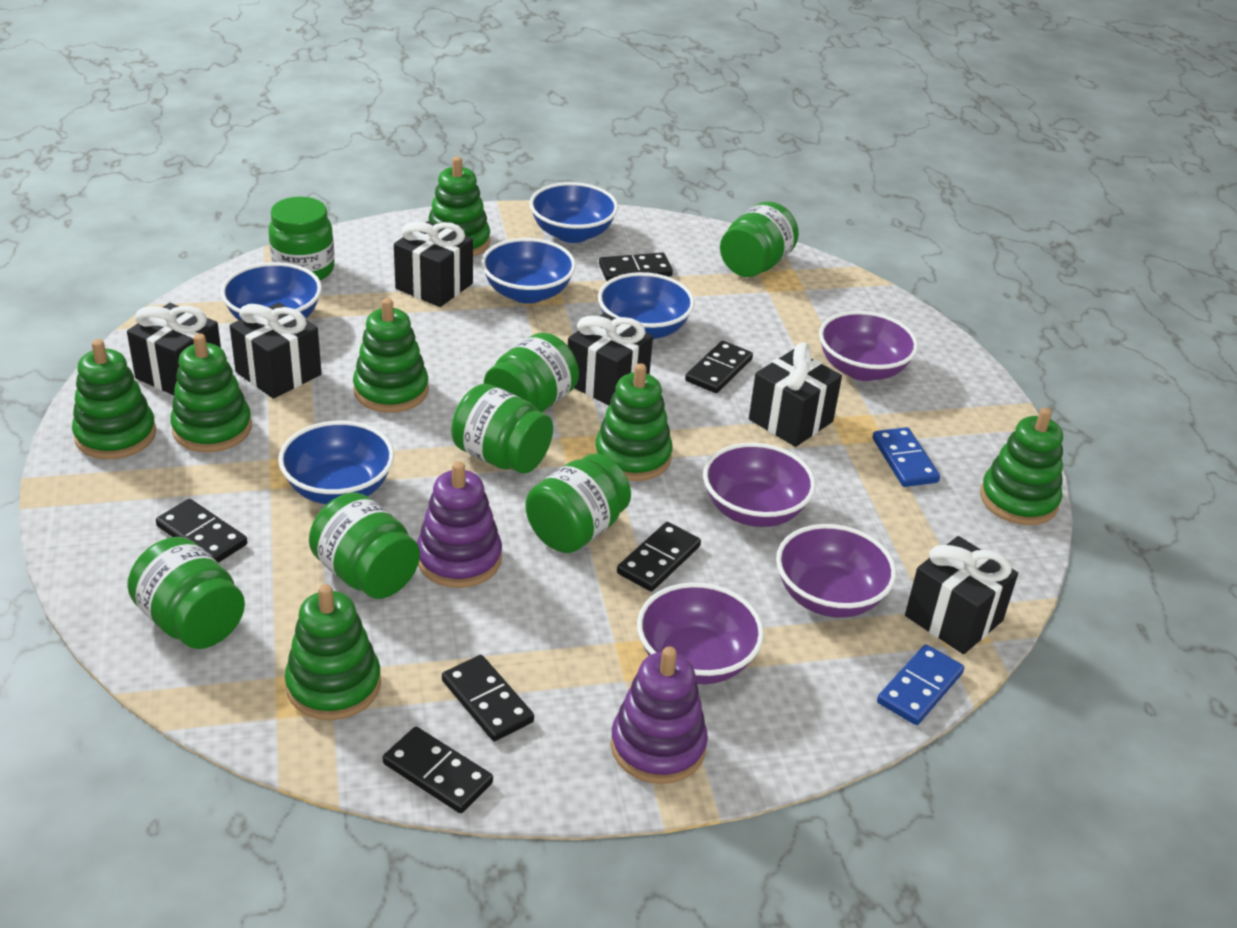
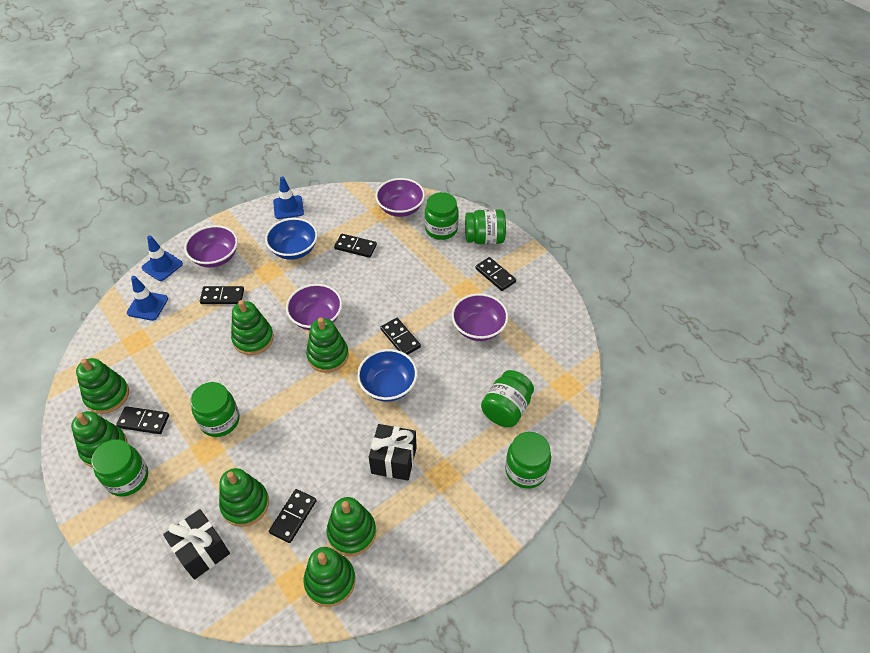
black gift: 6 -> 2
blue bowl: 5 -> 2
blue domino: 2 -> 0
blue traffic cone: 0 -> 3
green jar: 7 -> 6
purple stacking toy: 2 -> 0

